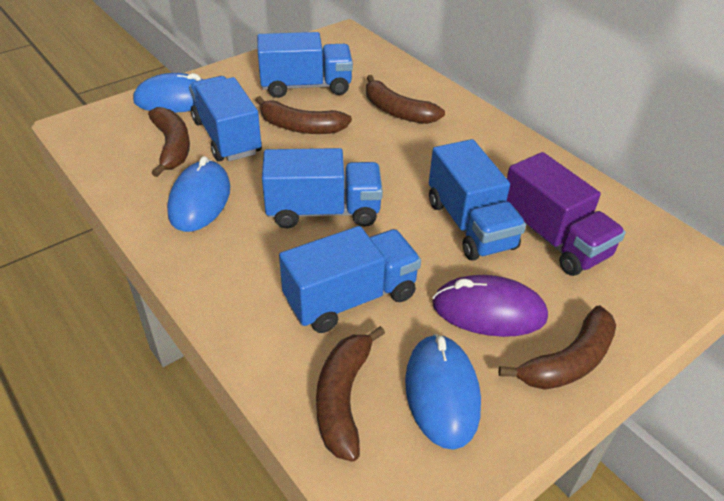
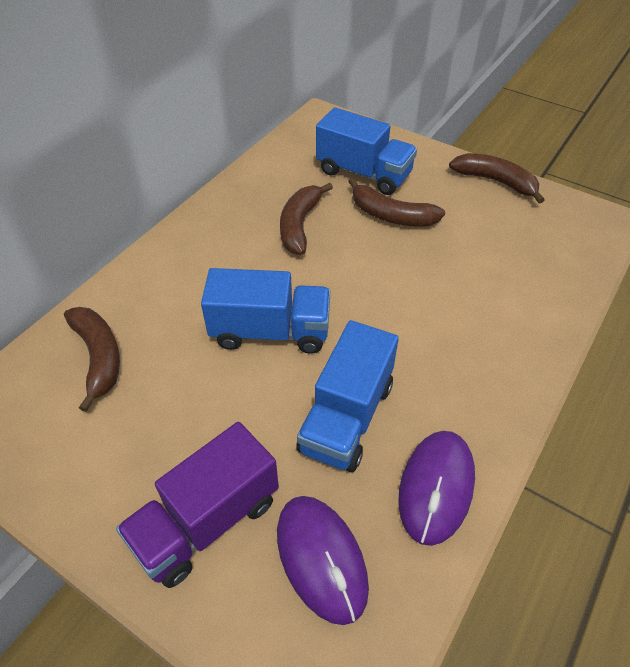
blue mouse: 3 -> 0
blue truck: 5 -> 3
brown banana: 5 -> 4
purple mouse: 1 -> 2

